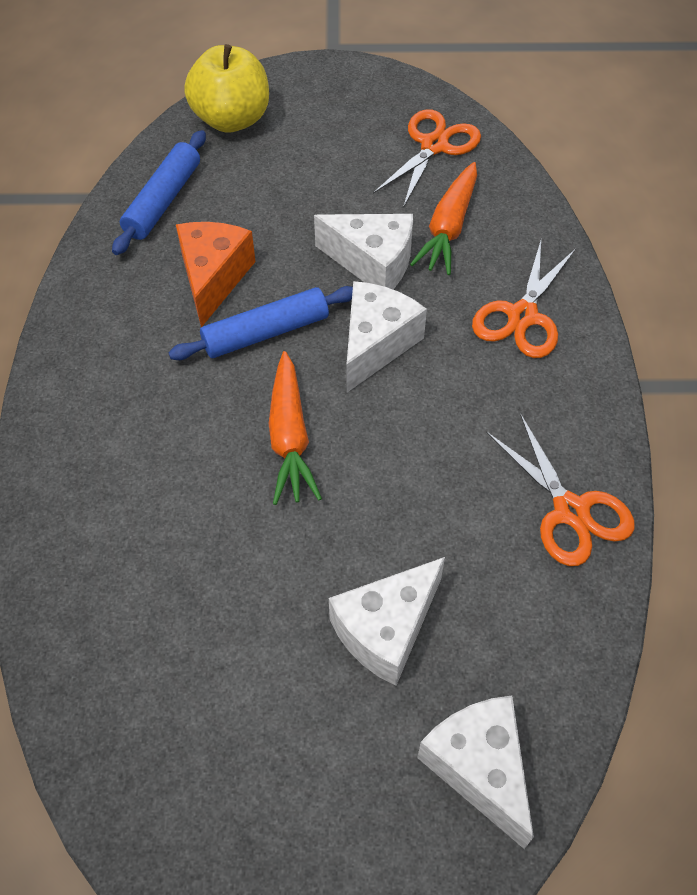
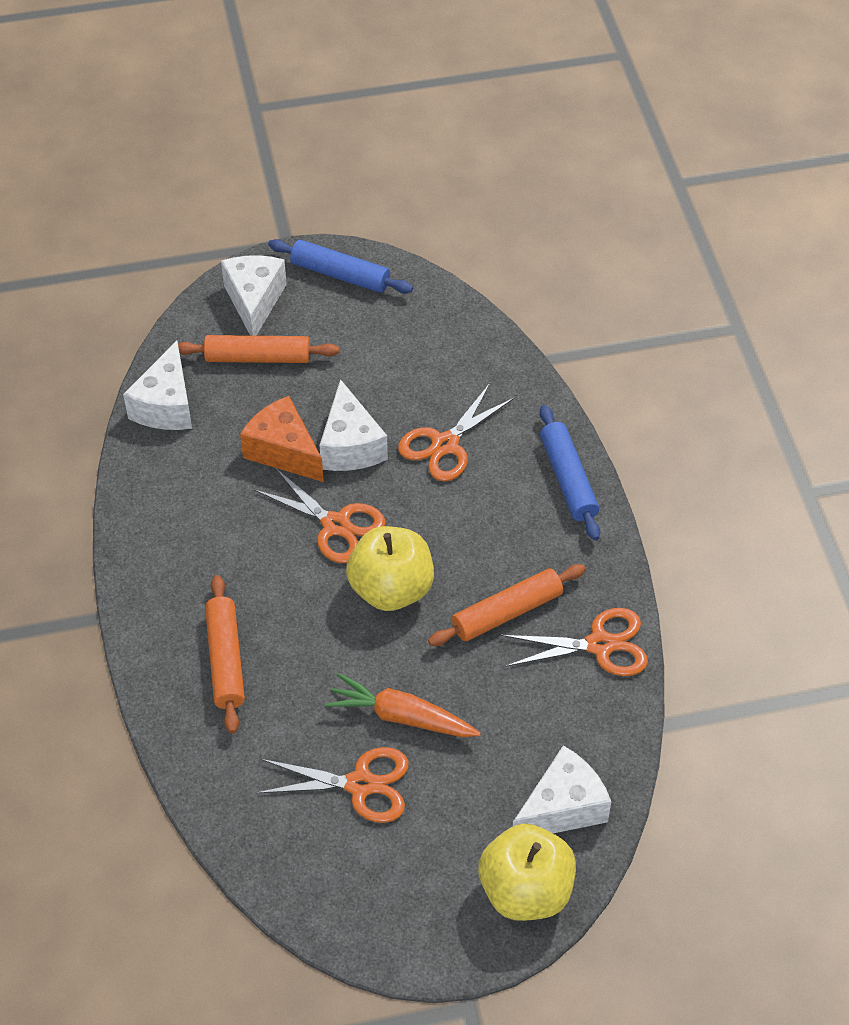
orange carrot: 2 -> 1
orange rolling pin: 0 -> 3
orange scissors: 3 -> 4
yellow apple: 1 -> 2

